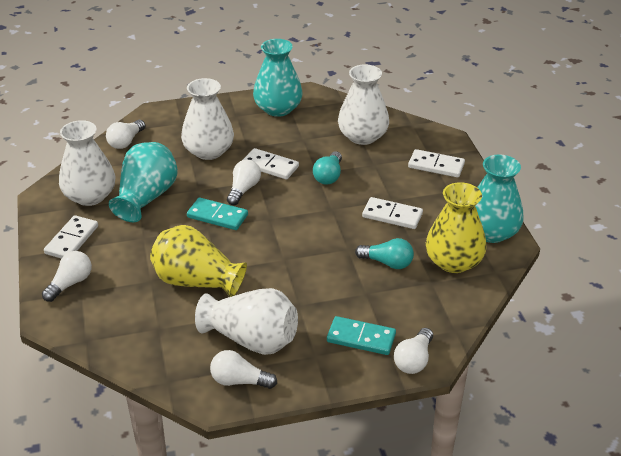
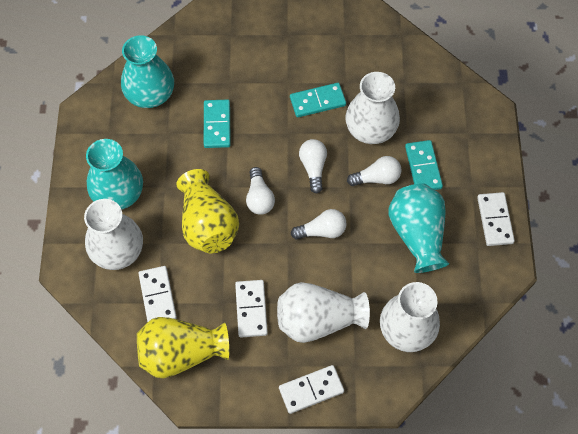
turquoise domino: 2 -> 3
turquoise light bulb: 2 -> 0
white light bulb: 5 -> 4

